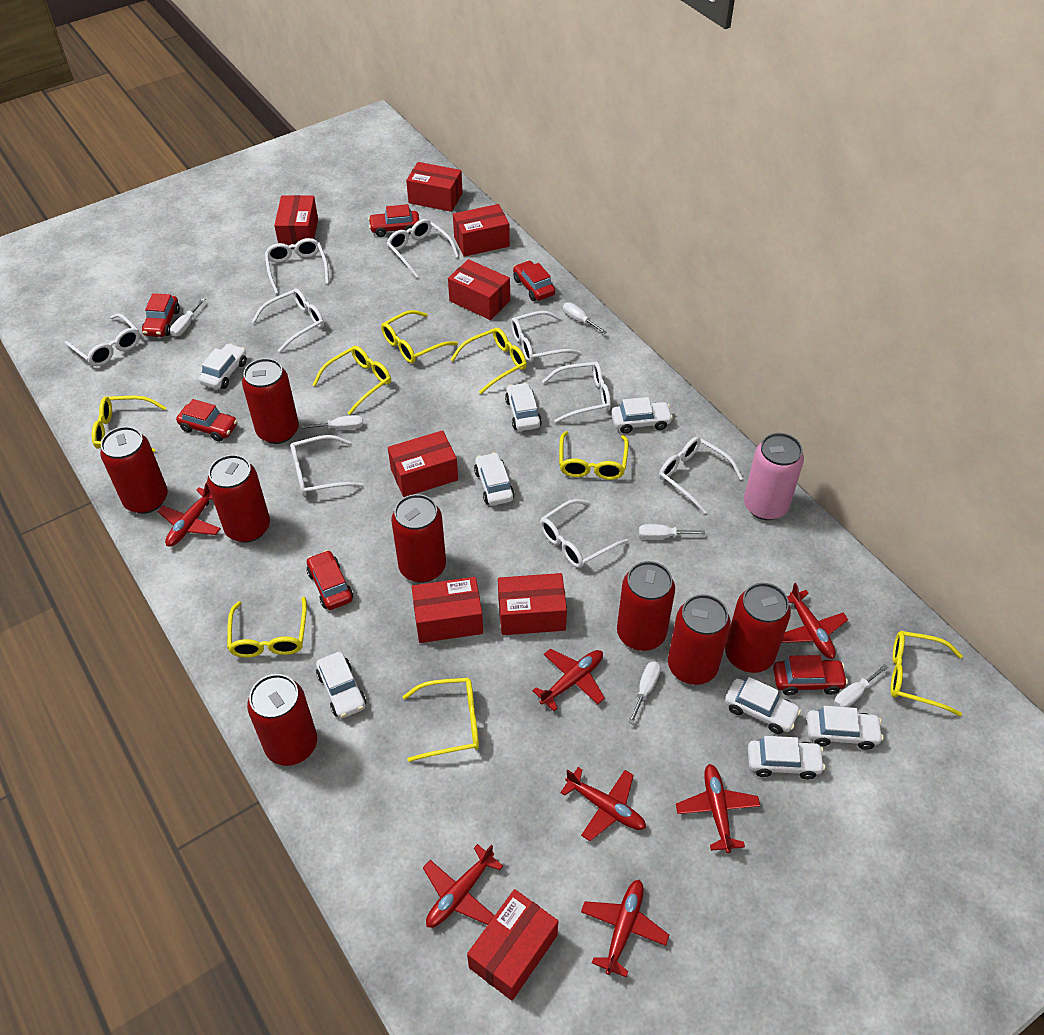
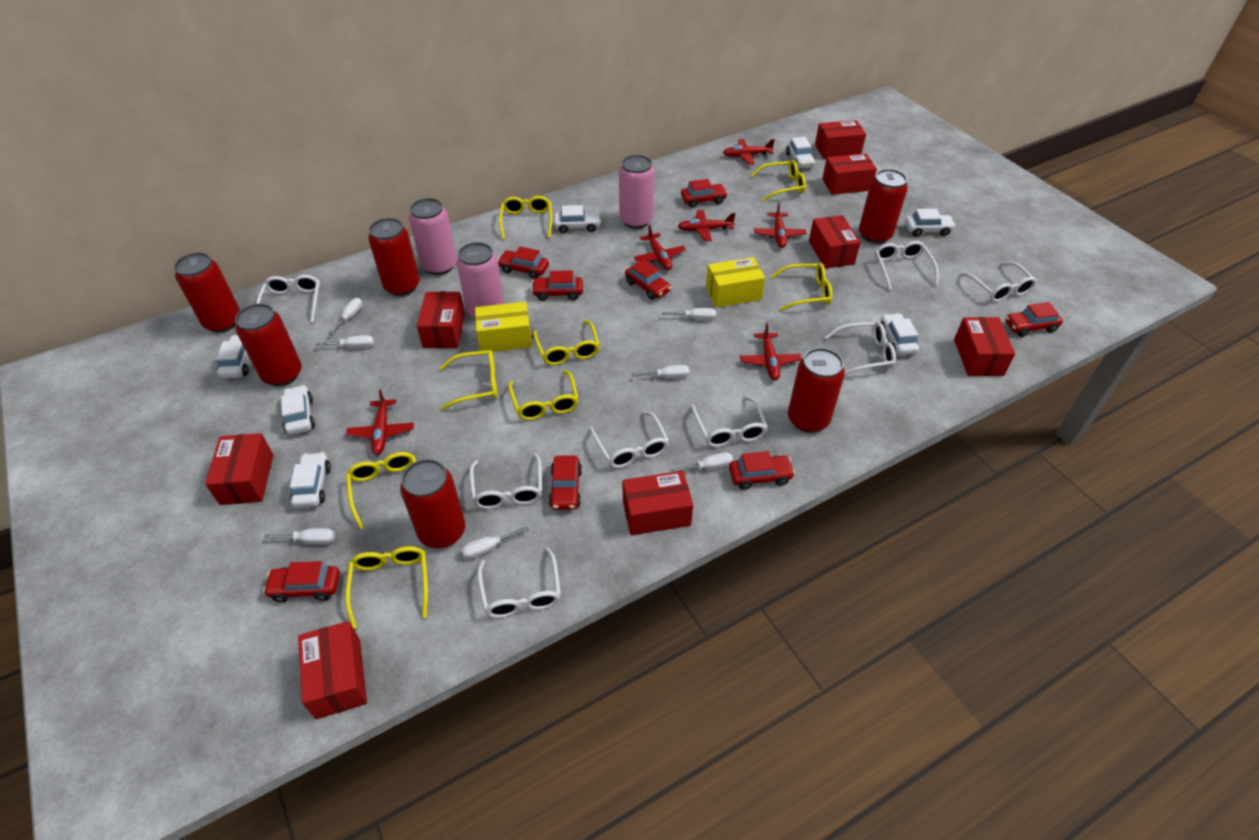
pink can: 1 -> 3
red can: 8 -> 6
red car: 6 -> 8
red plane: 7 -> 6
white car: 8 -> 7
white glasses: 9 -> 8
white screwdriver: 6 -> 7
yellow box: 0 -> 2

